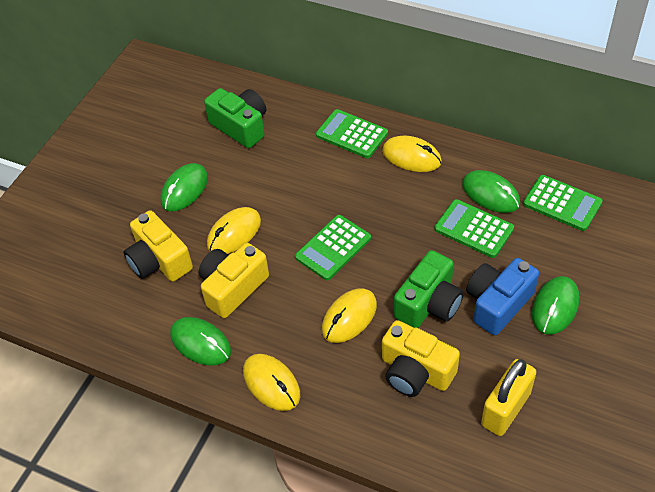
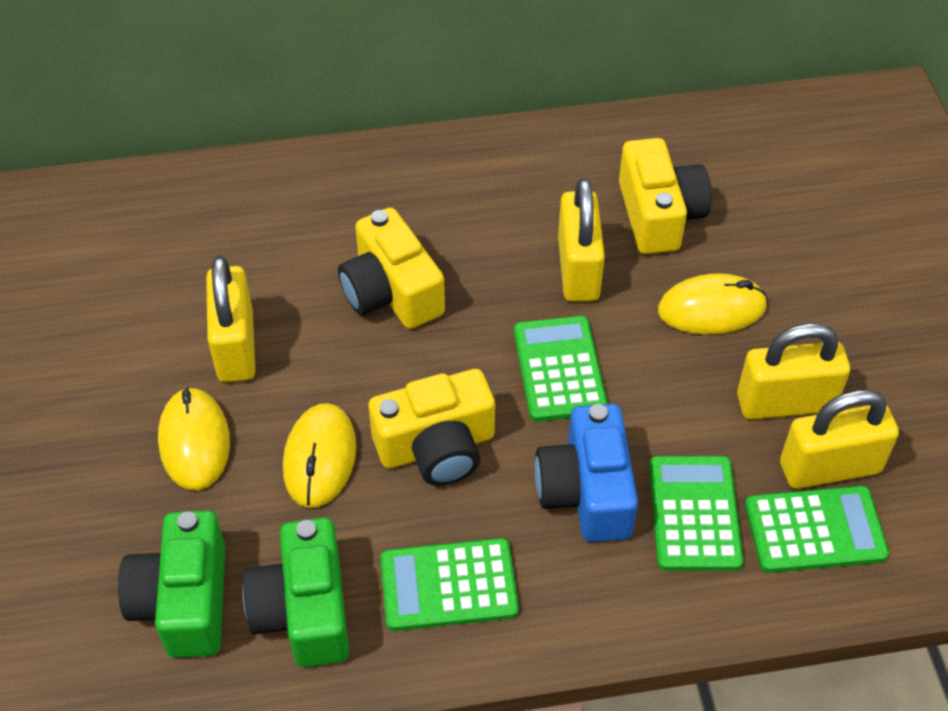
green mouse: 4 -> 0
yellow mouse: 4 -> 3
yellow padlock: 1 -> 4

